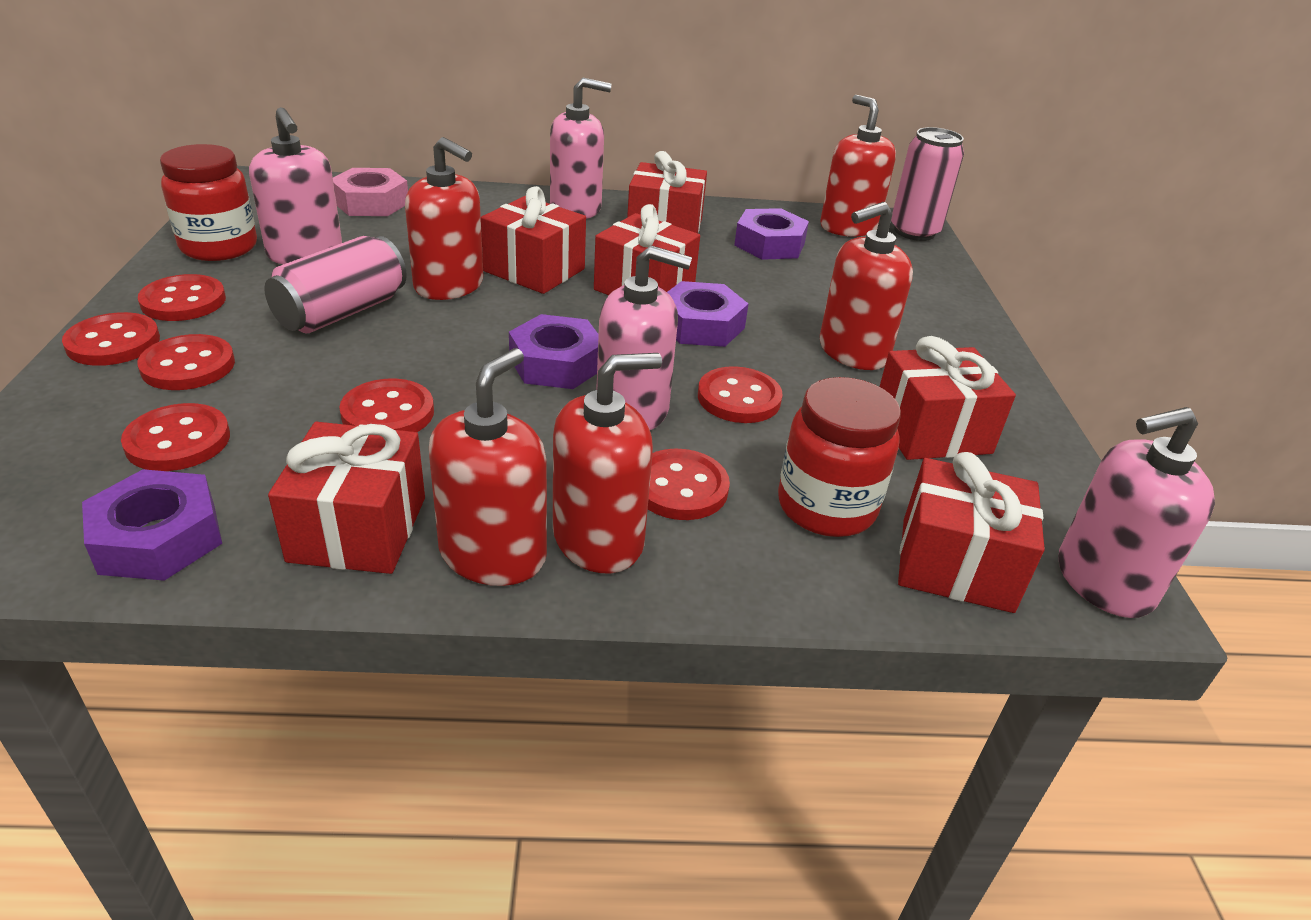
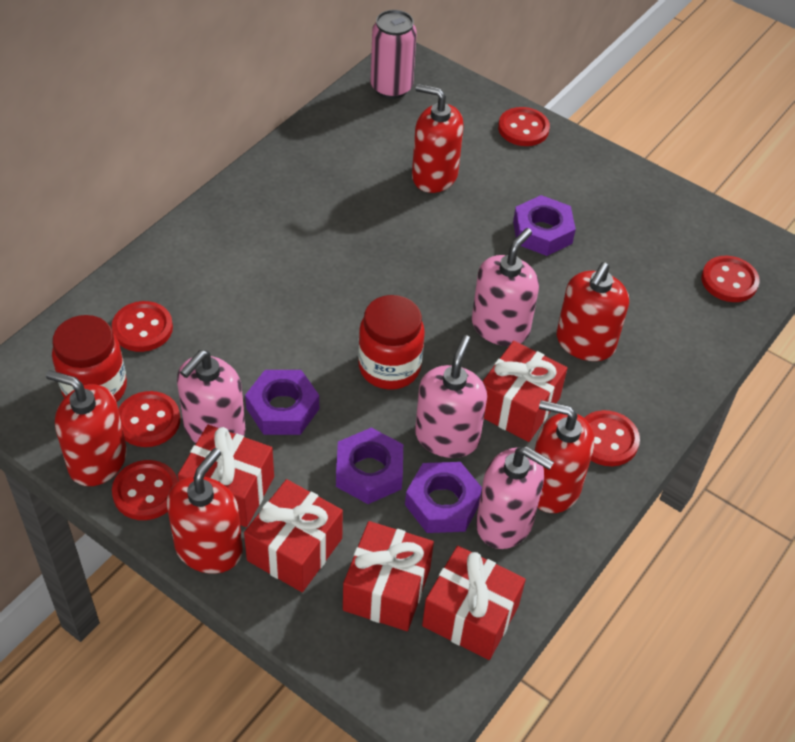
pink can: 2 -> 1
pink nut: 1 -> 0
red button: 7 -> 6
red gift: 6 -> 5

